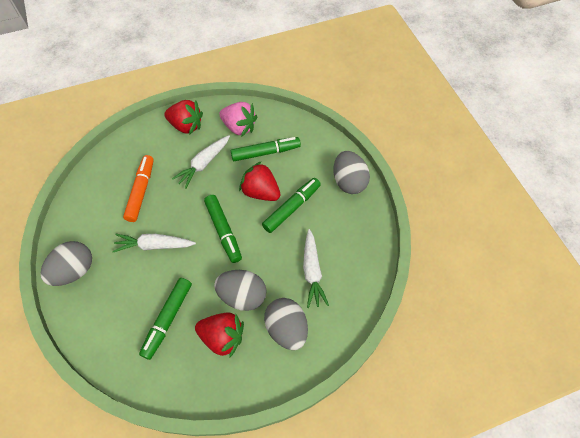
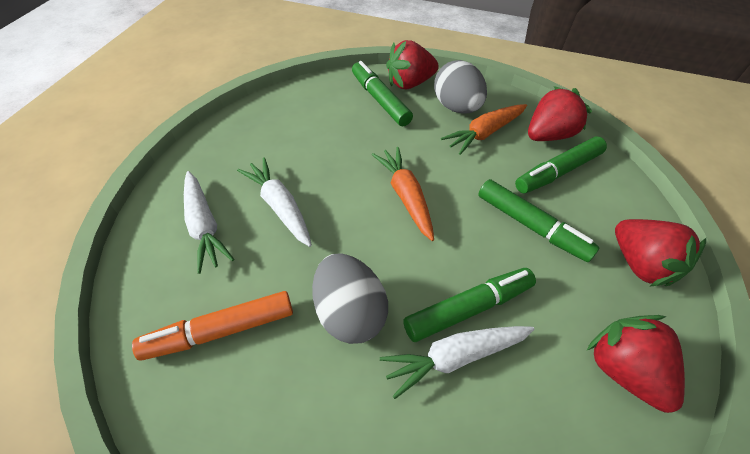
grey egg: 4 -> 2
orange carrot: 0 -> 2
pink strawberry: 1 -> 0
red strawberry: 3 -> 4

